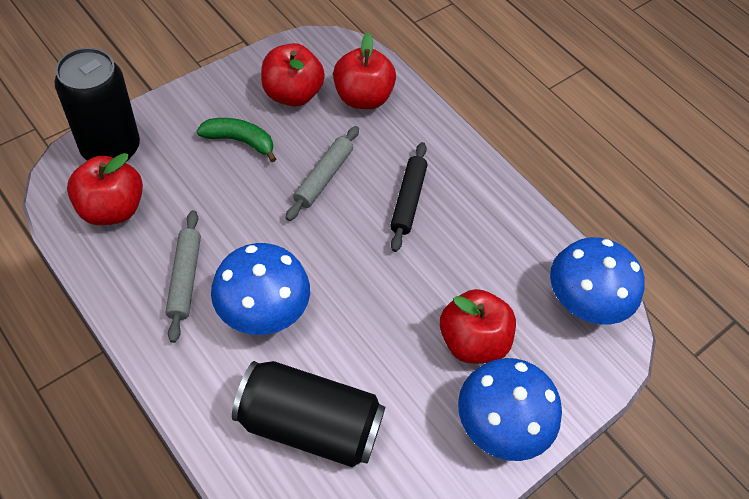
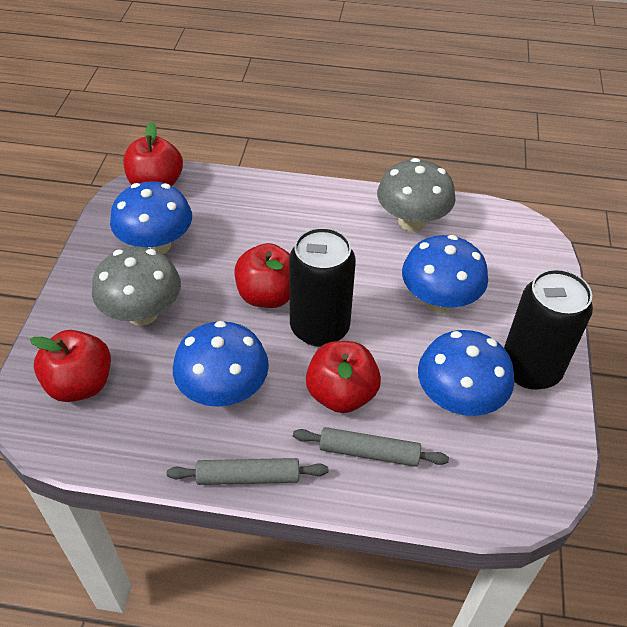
black rolling pin: 1 -> 0
blue mushroom: 3 -> 4
green banana: 1 -> 0
grey mushroom: 0 -> 2

